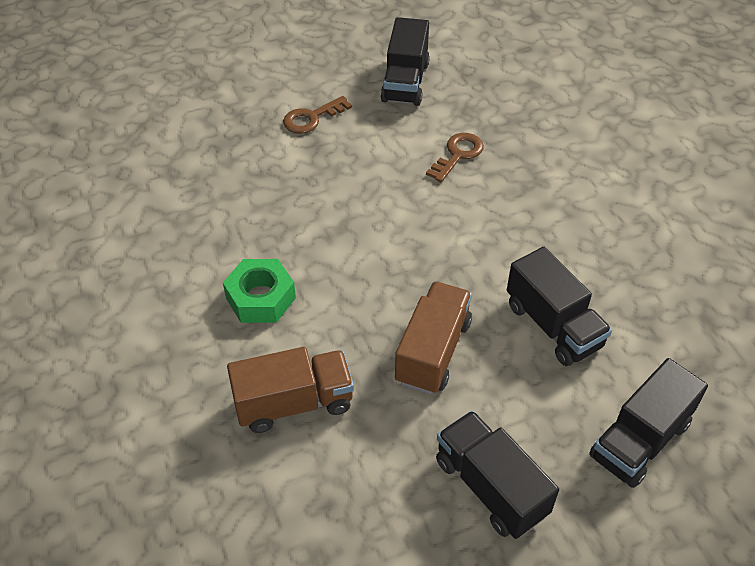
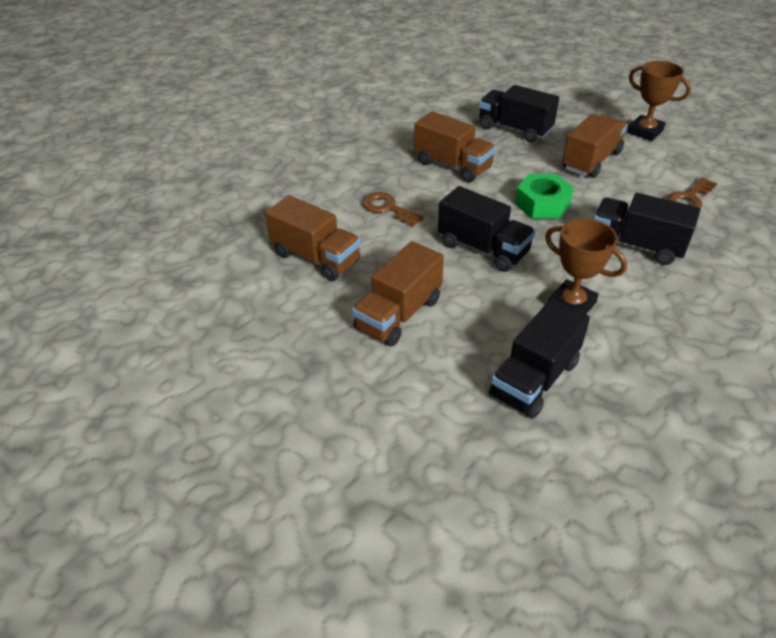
brown trophy: 0 -> 2
brown truck: 2 -> 4

